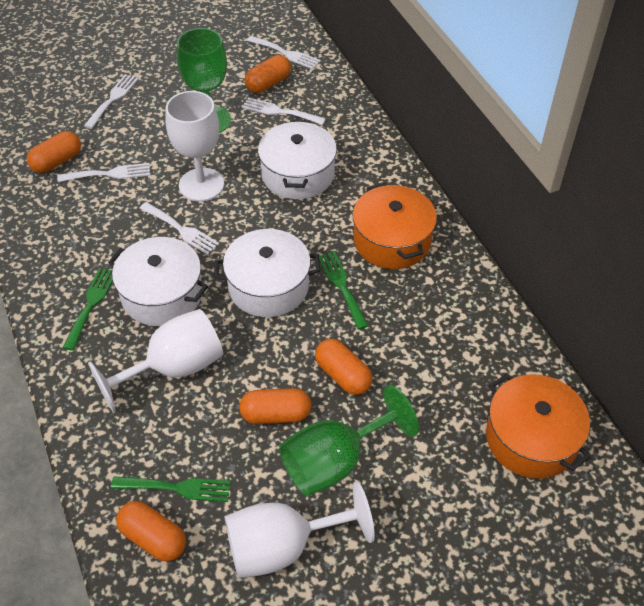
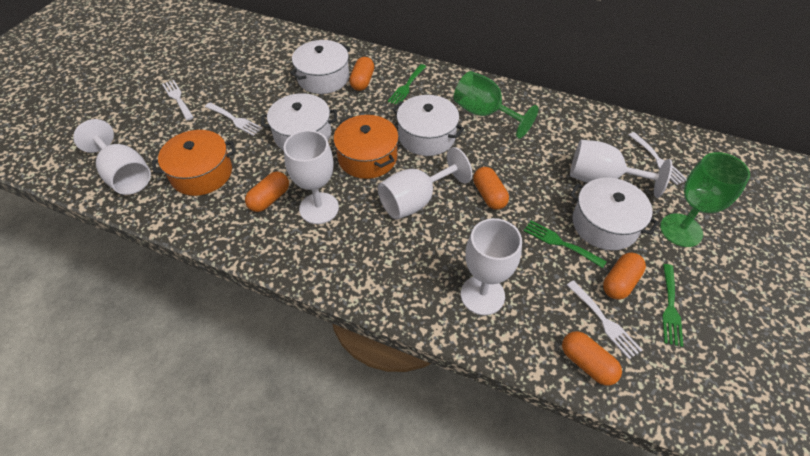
white fork: 5 -> 4
white goblet: 3 -> 5
white pot: 3 -> 4

